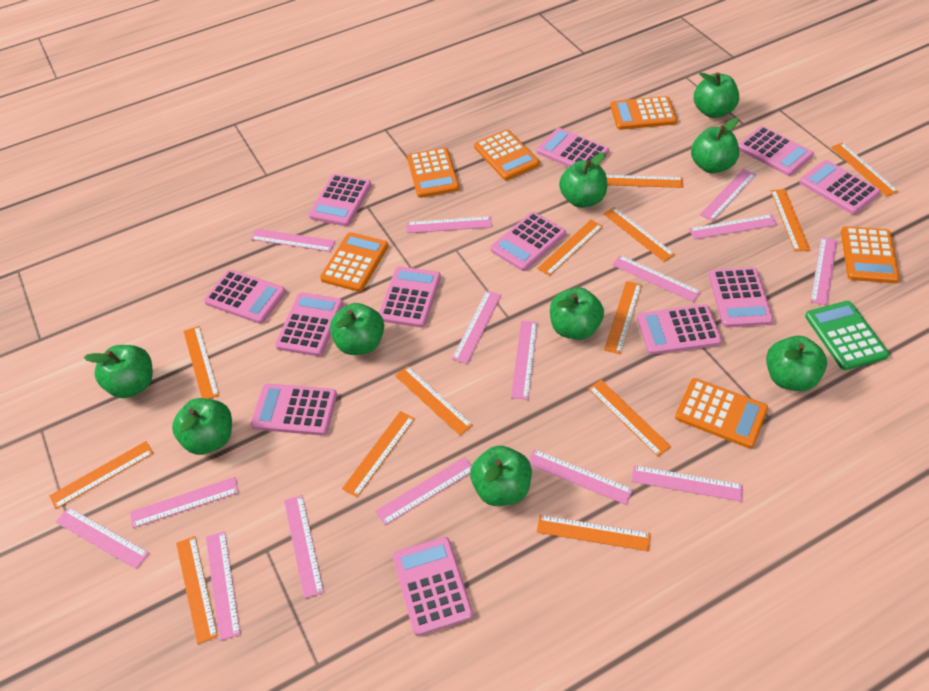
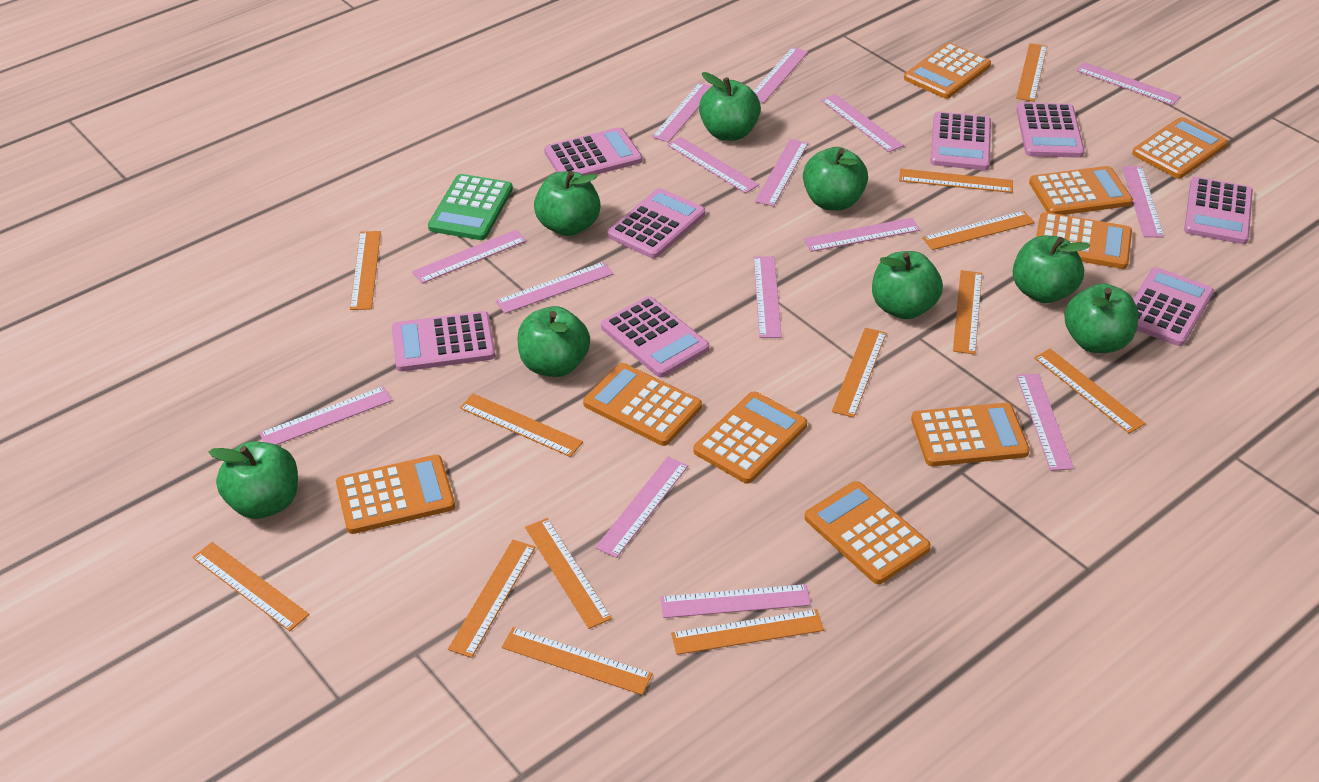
green apple: 9 -> 8
orange calculator: 6 -> 9
pink calculator: 12 -> 8

